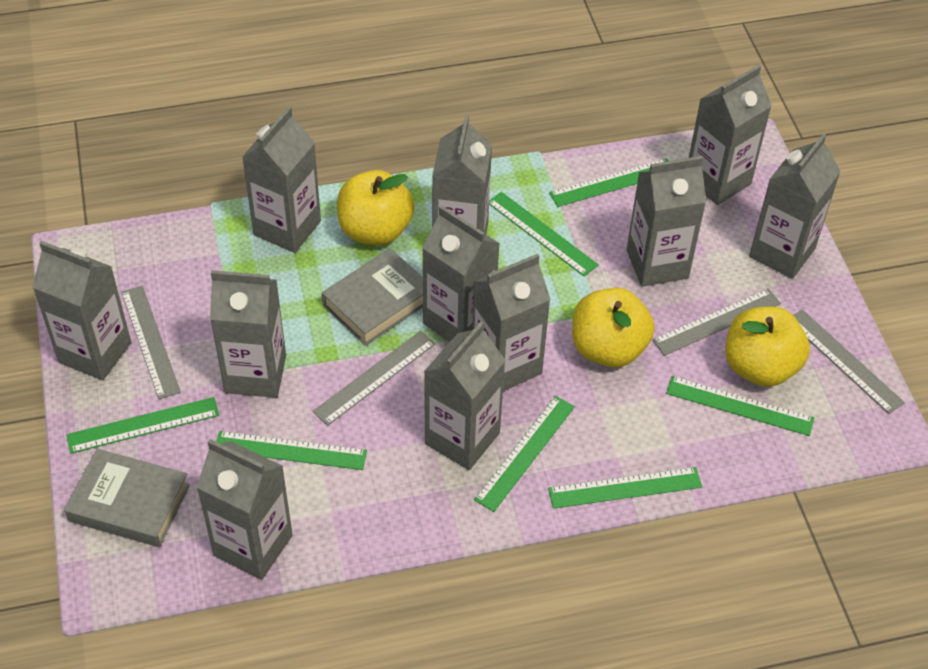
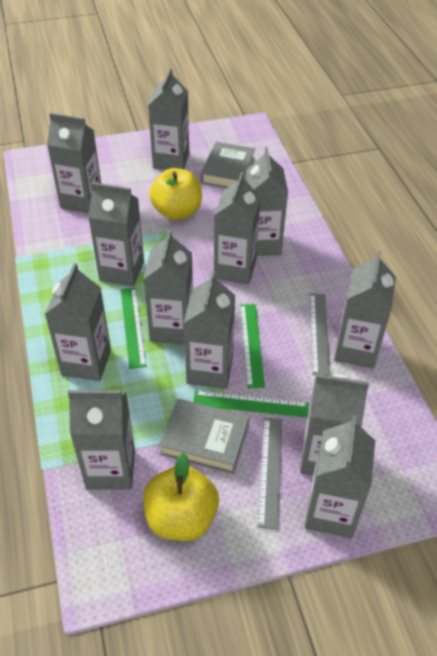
green ruler: 7 -> 3
grey carton: 11 -> 12
grey ruler: 4 -> 2
yellow apple: 3 -> 2

